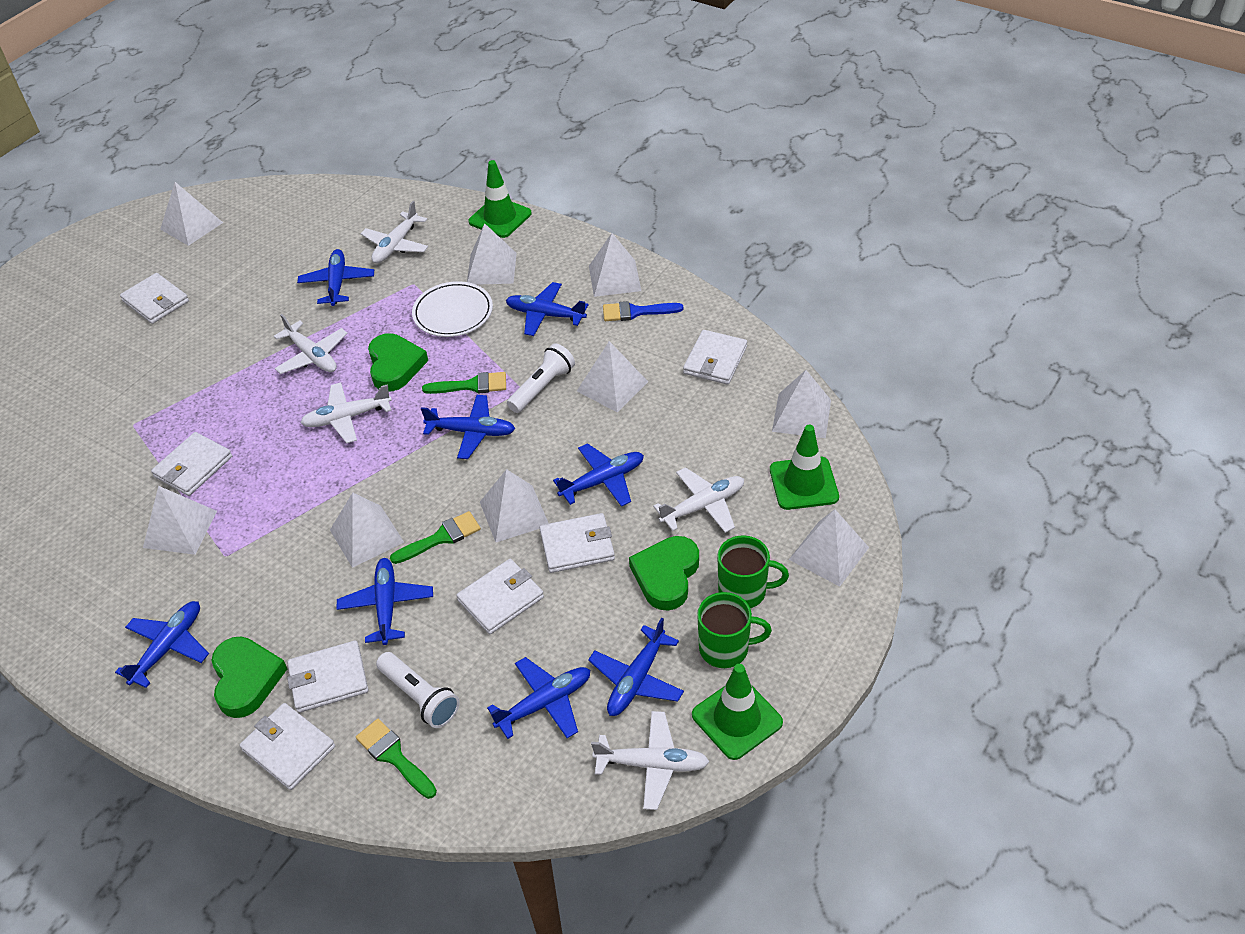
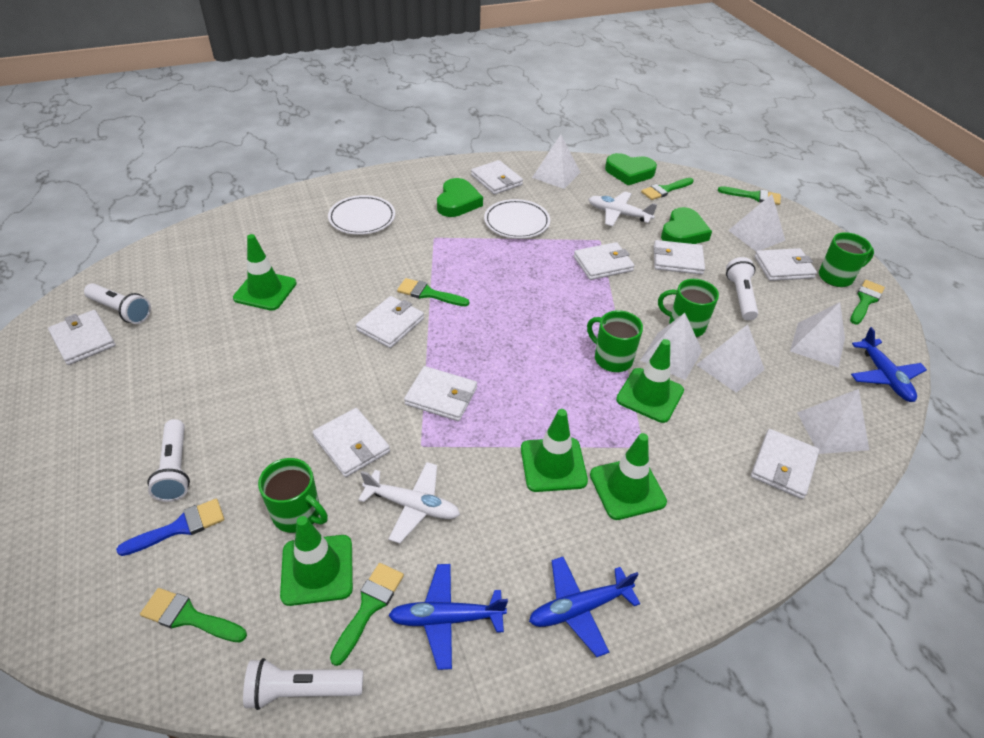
blue plane: 8 -> 3
green brush: 3 -> 6
green mug: 2 -> 4
green traffic cone: 3 -> 5
white flashlight: 2 -> 4
white plane: 5 -> 2
white plate: 1 -> 2
white pyramid: 9 -> 6
white wallet: 7 -> 9

